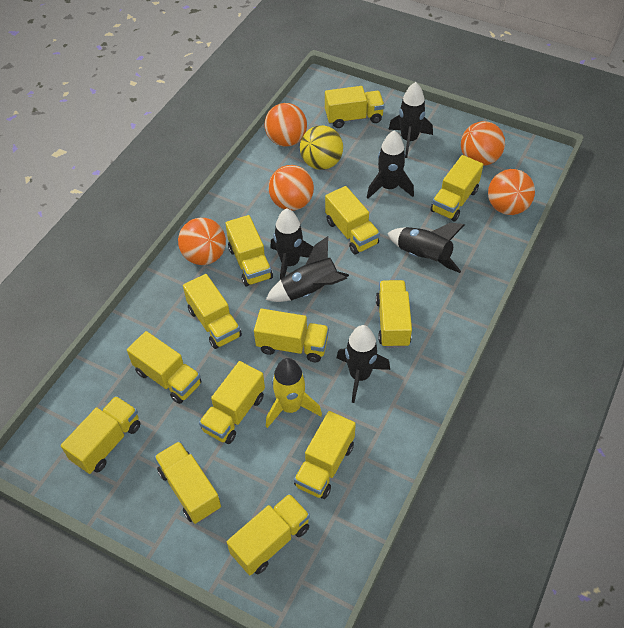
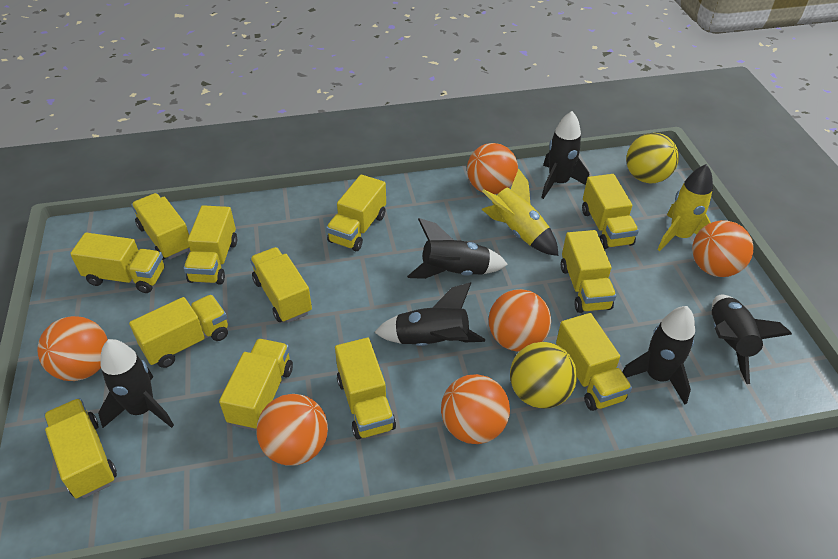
orange ball: 5 -> 6
yellow ball: 1 -> 2
yellow rocket: 1 -> 2
yellow truck: 13 -> 12

